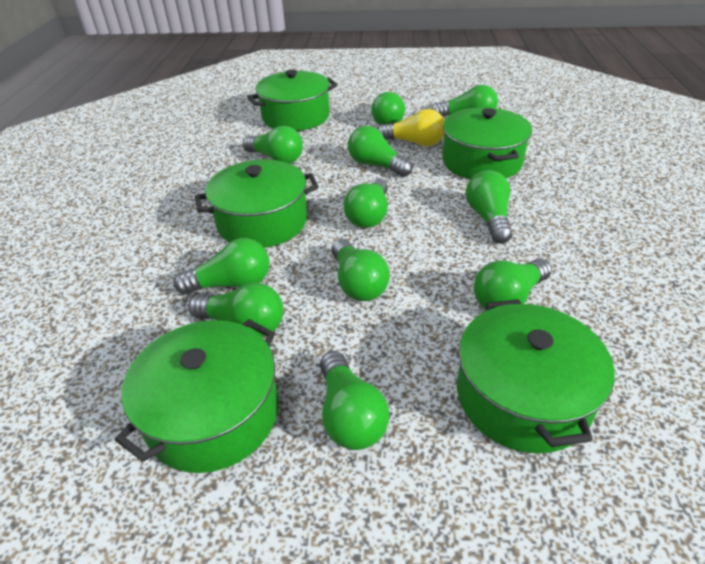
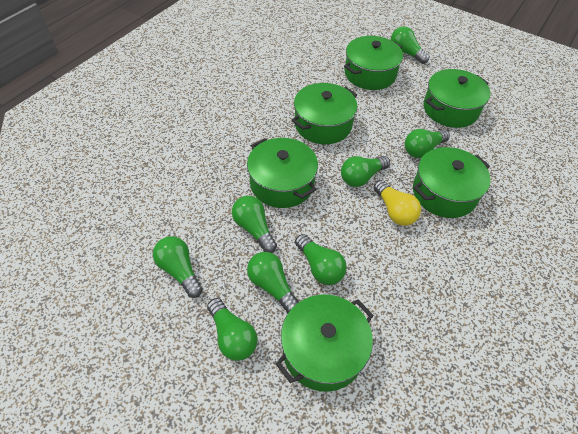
green light bulb: 11 -> 8
green pot: 5 -> 6

